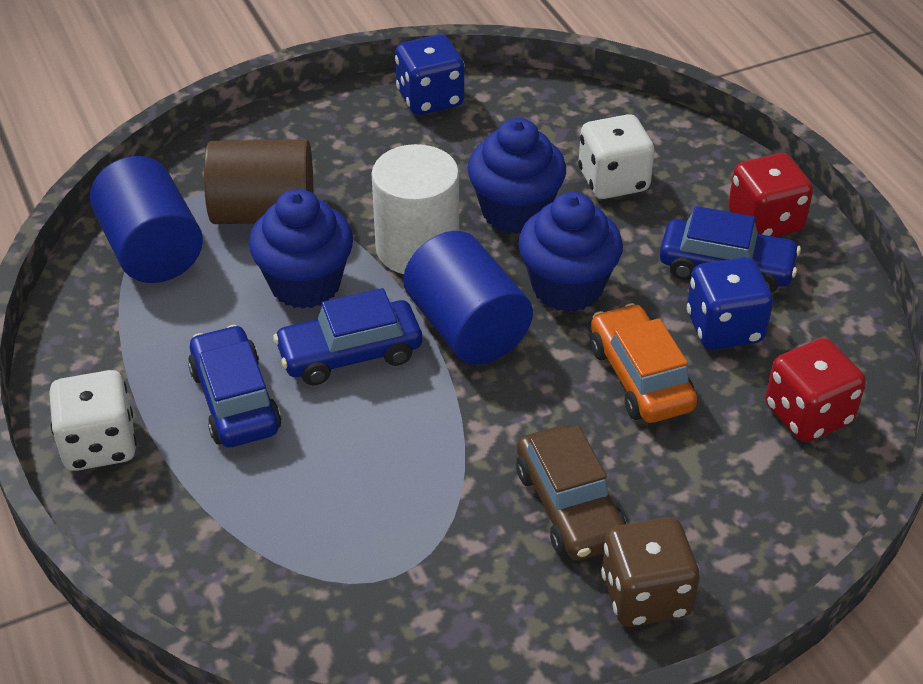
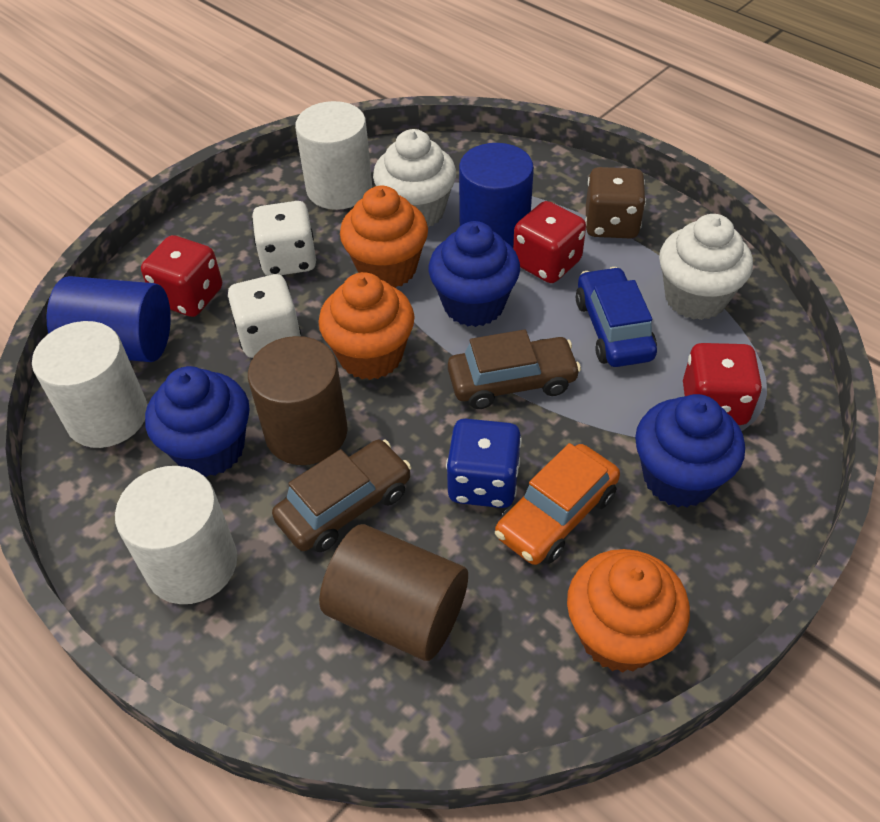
blue car: 3 -> 1
blue dice: 2 -> 1
brown car: 1 -> 2
brown cylinder: 1 -> 2
orange cupcake: 0 -> 3
red dice: 2 -> 3
white cupcake: 0 -> 2
white cylinder: 1 -> 3

